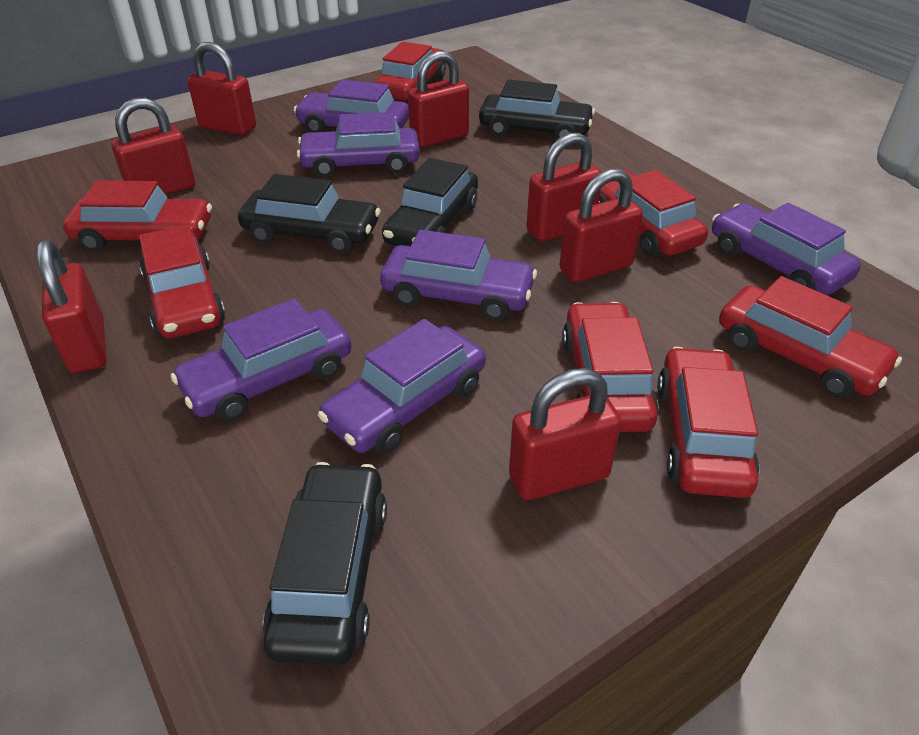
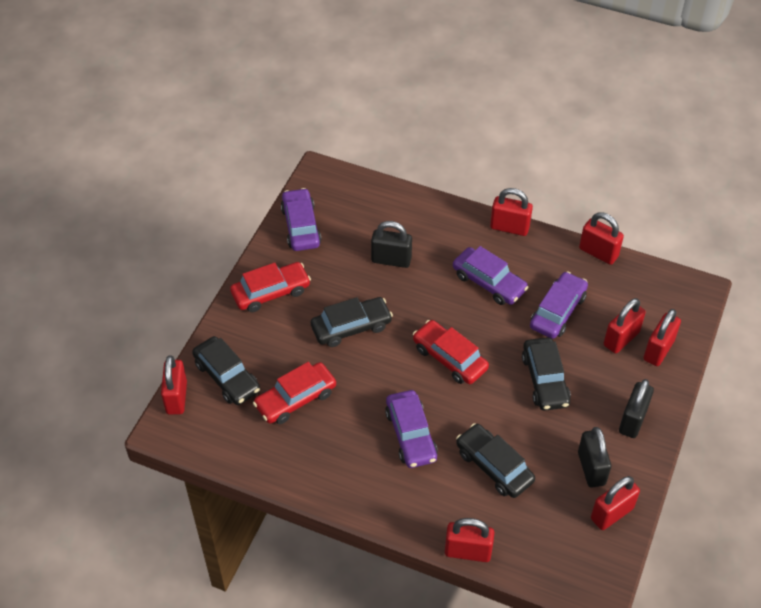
black padlock: 0 -> 3
purple car: 6 -> 4
red car: 7 -> 3

